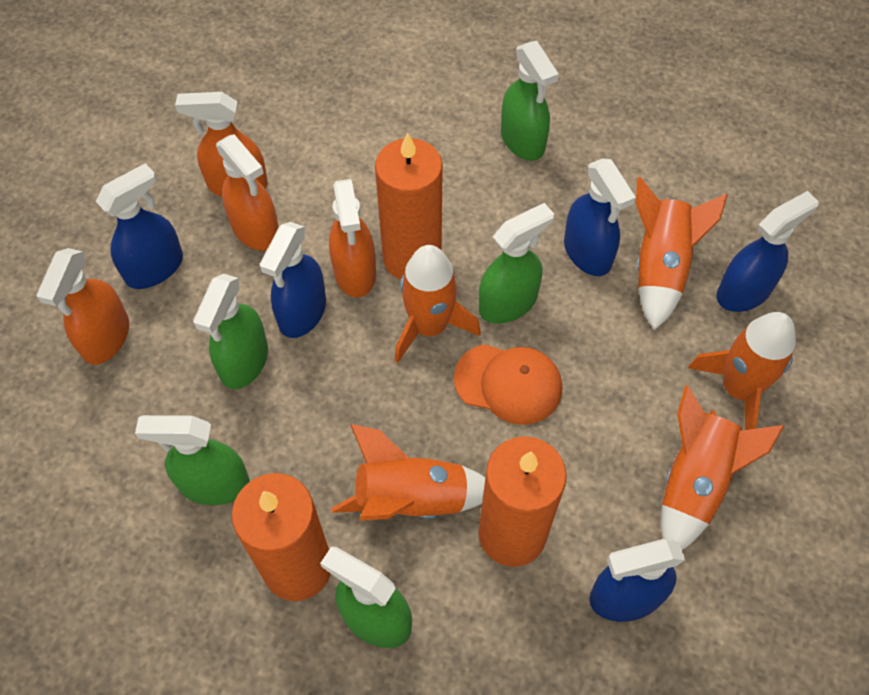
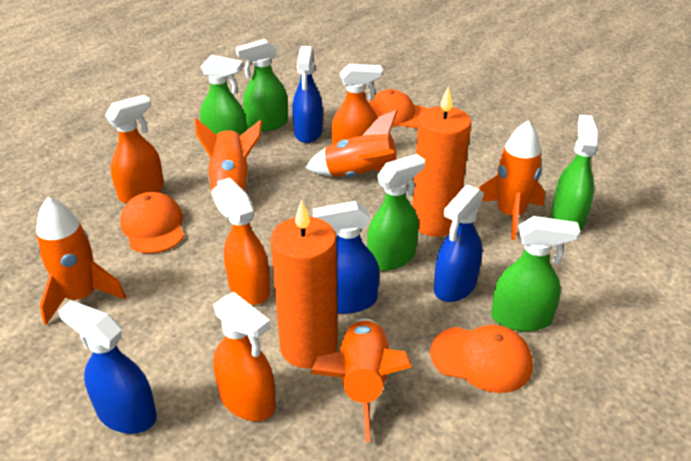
blue spray bottle: 5 -> 4
orange candle: 3 -> 2
orange cap: 1 -> 3

